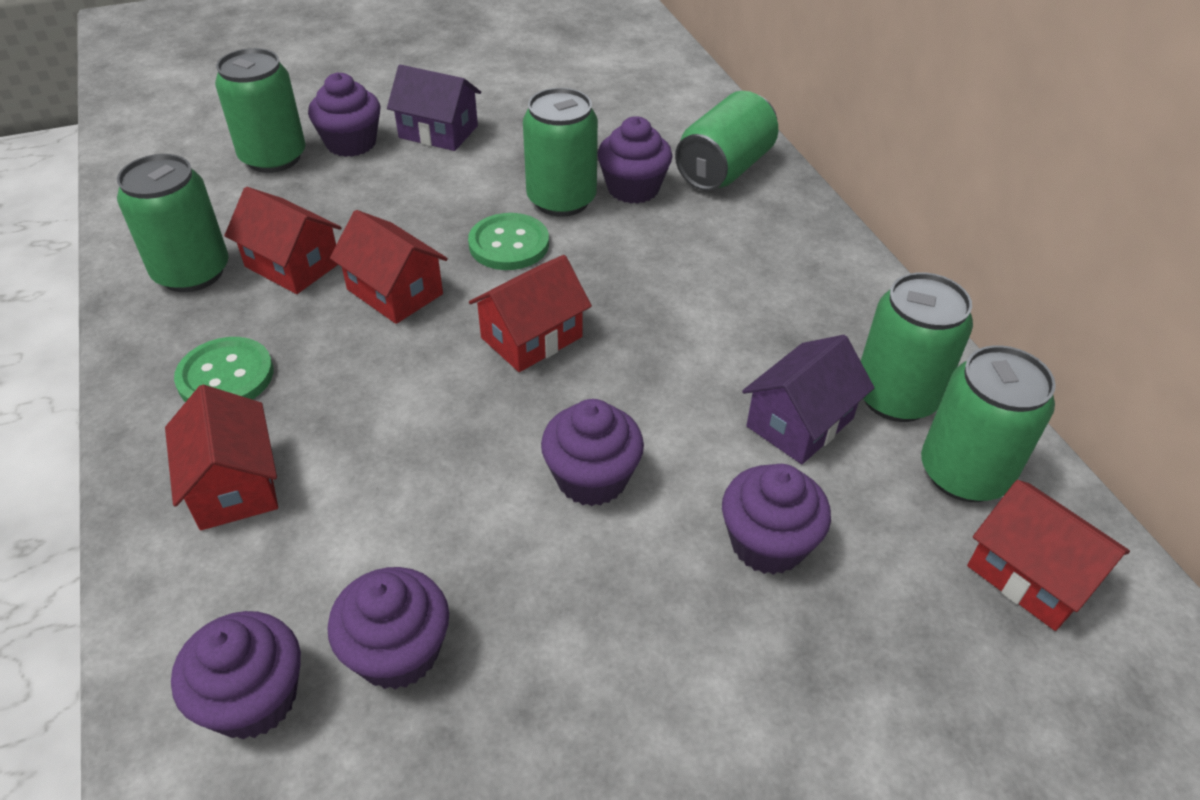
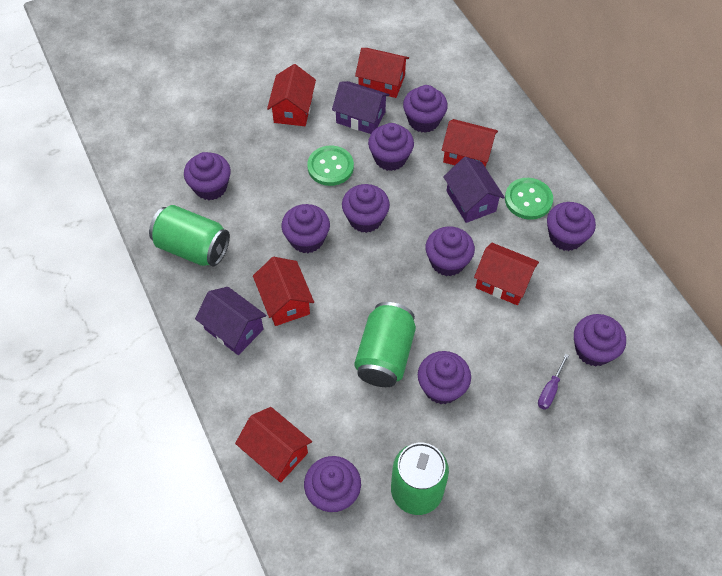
green can: 6 -> 3
purple cupcake: 6 -> 10
purple house: 2 -> 3
purple screwdriver: 0 -> 1
red house: 5 -> 6

